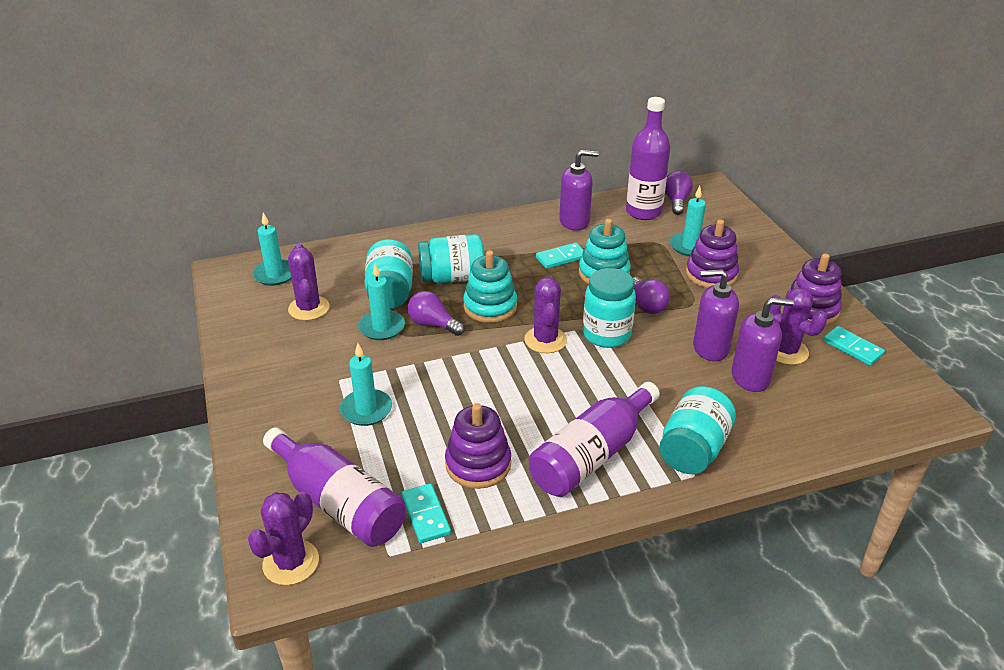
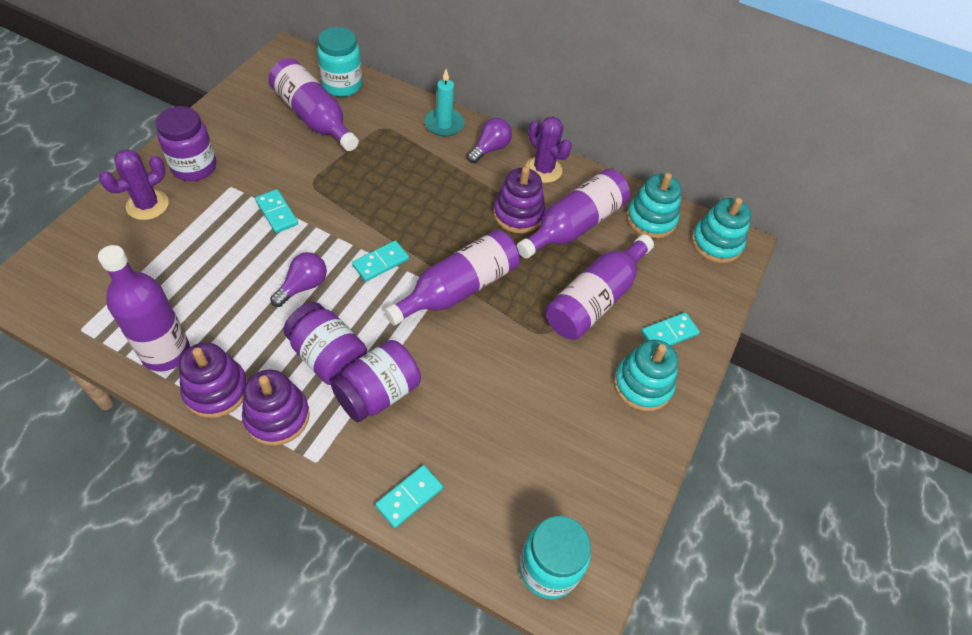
purple bottle: 3 -> 5
purple cactus: 4 -> 2
purple jar: 0 -> 3
purple light bulb: 3 -> 2
purple soap dispenser: 3 -> 0
turquoise candle: 4 -> 1
turquoise domino: 3 -> 4
turquoise jar: 4 -> 2
turquoise stacking toy: 2 -> 3

